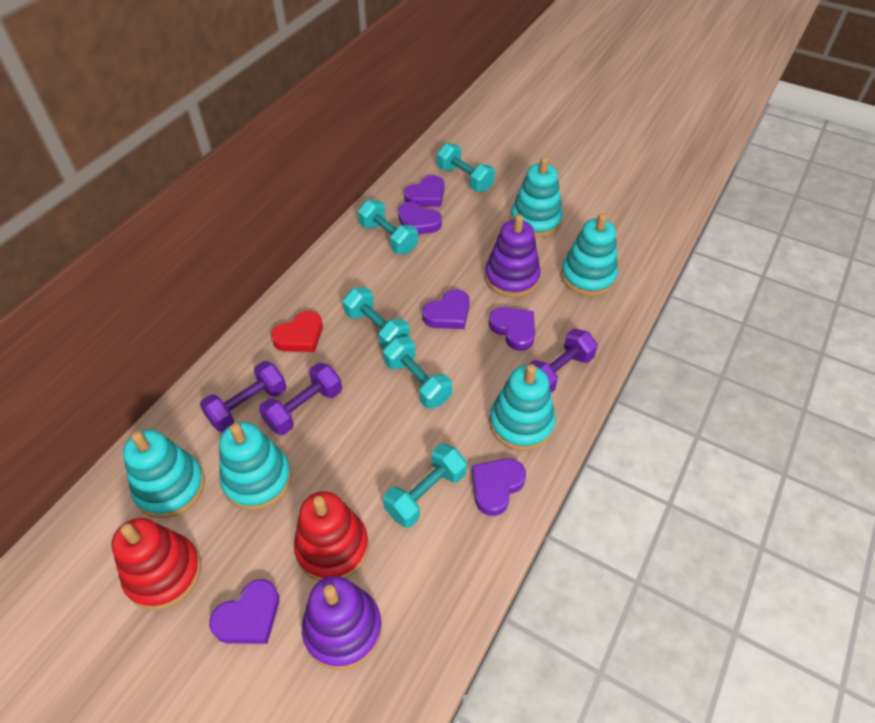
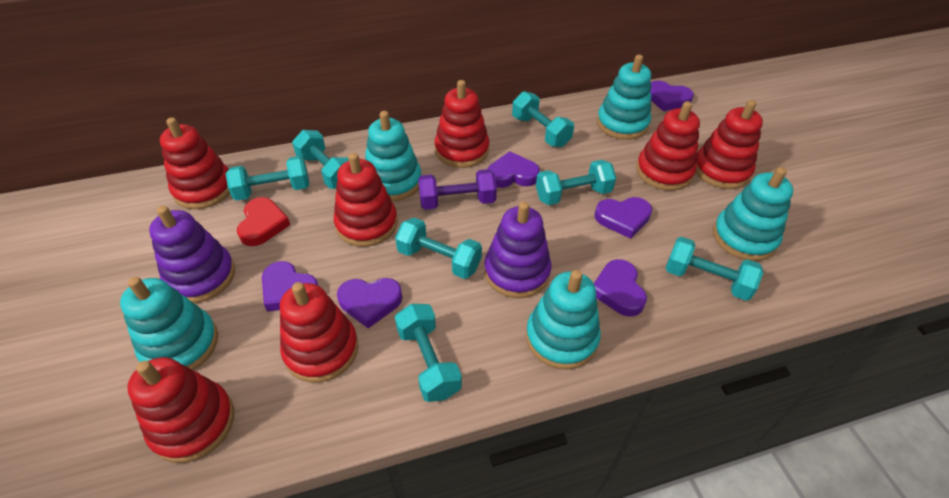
purple dumbbell: 3 -> 1
red stacking toy: 2 -> 7
turquoise dumbbell: 5 -> 7

